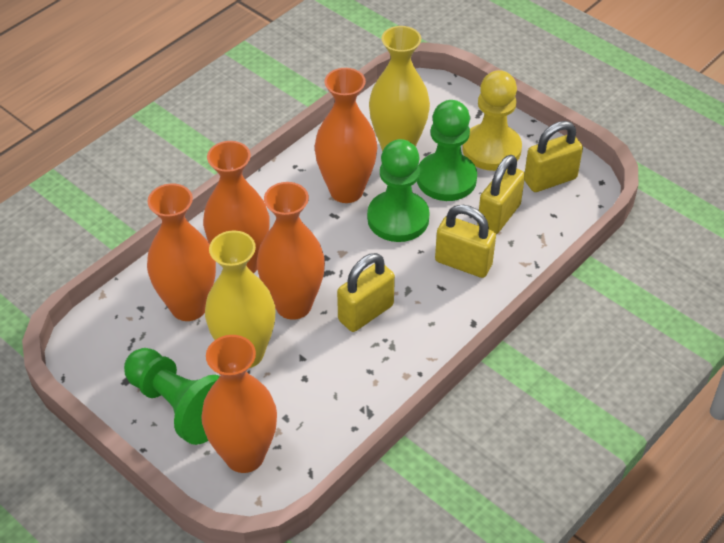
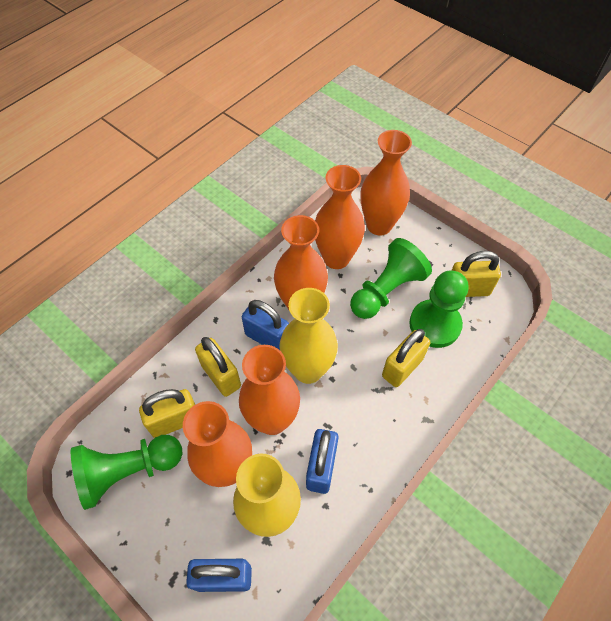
blue padlock: 0 -> 3
yellow pawn: 1 -> 0

